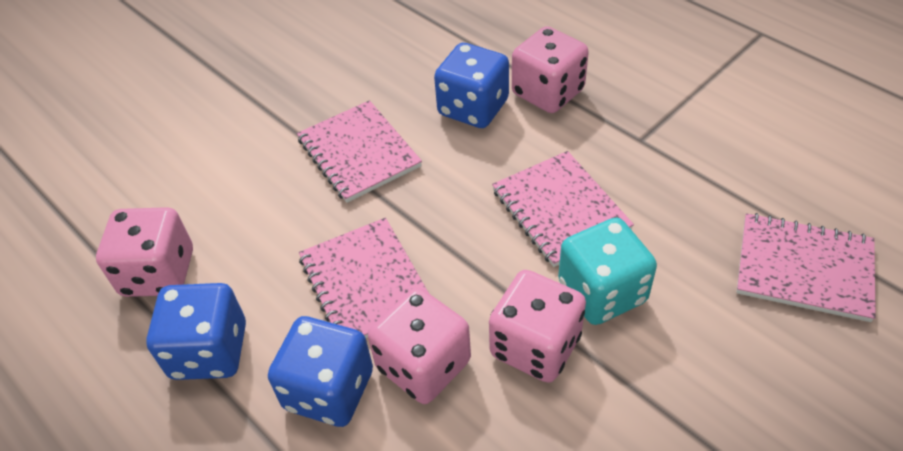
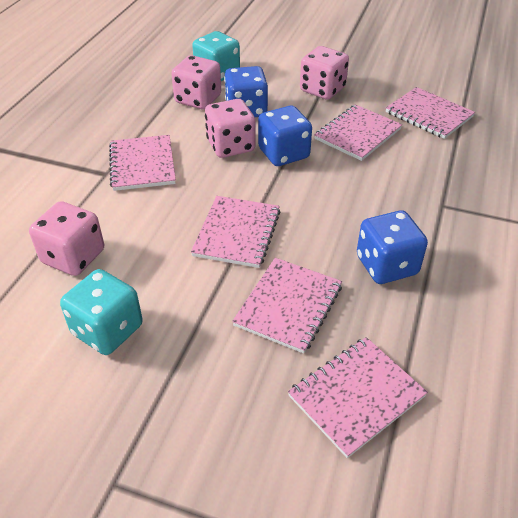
pink notebook: 4 -> 6
turquoise dice: 1 -> 2

